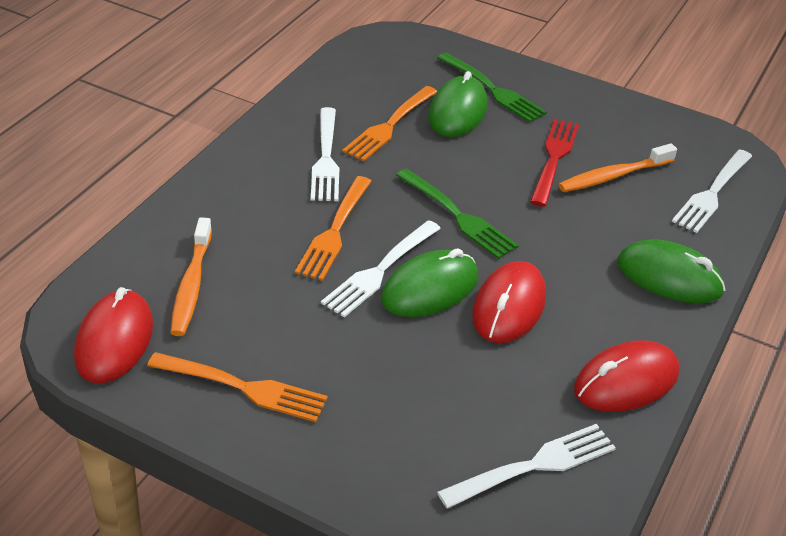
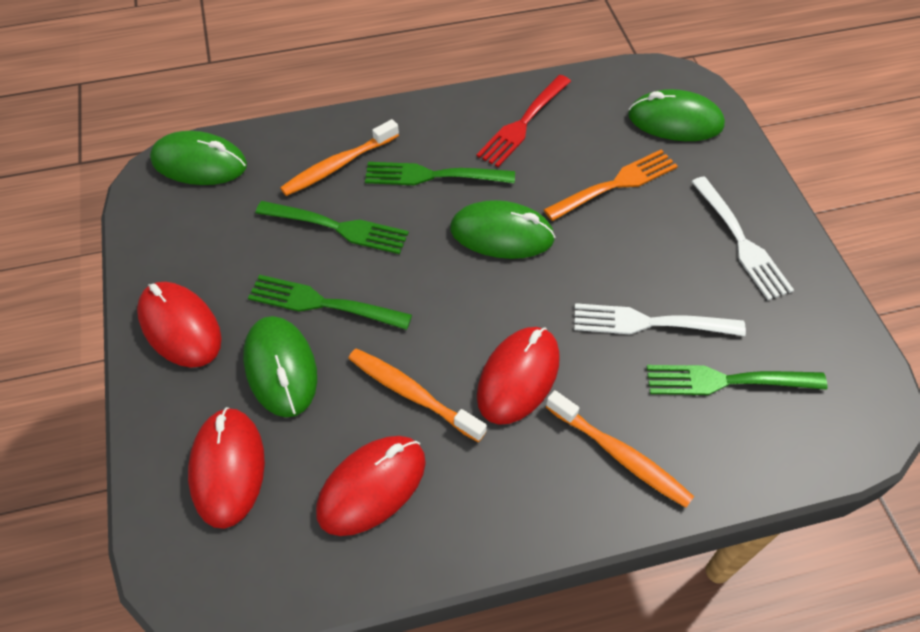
green fork: 2 -> 4
green mouse: 3 -> 4
orange fork: 3 -> 1
orange toothbrush: 2 -> 3
red mouse: 3 -> 4
white fork: 4 -> 2

